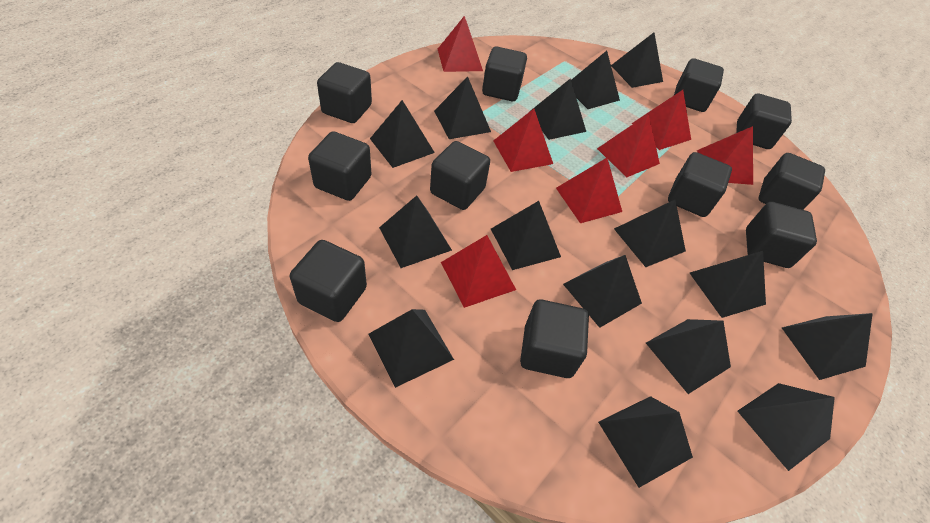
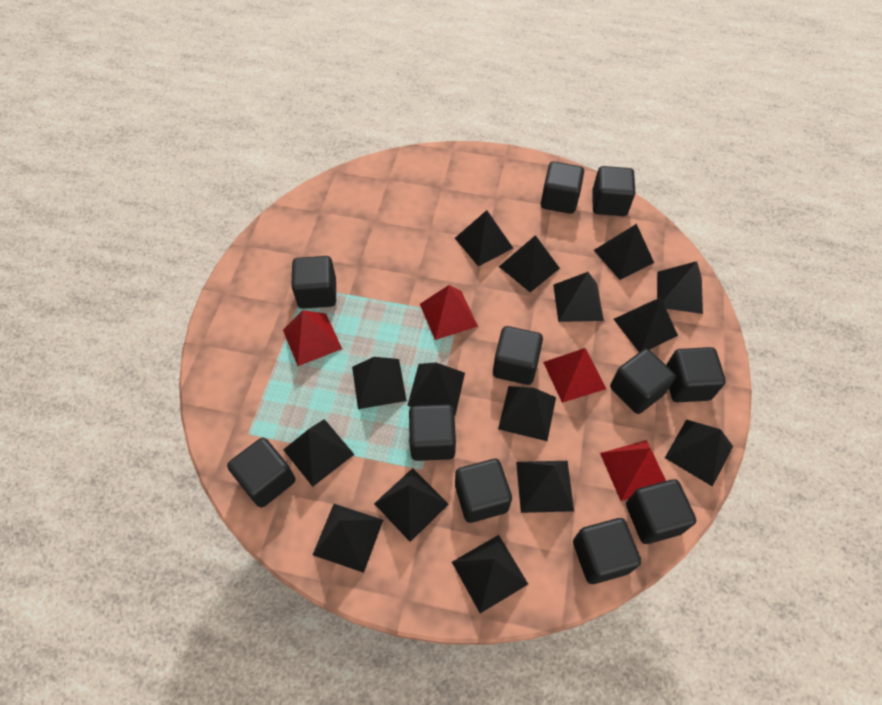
red pyramid: 7 -> 4

